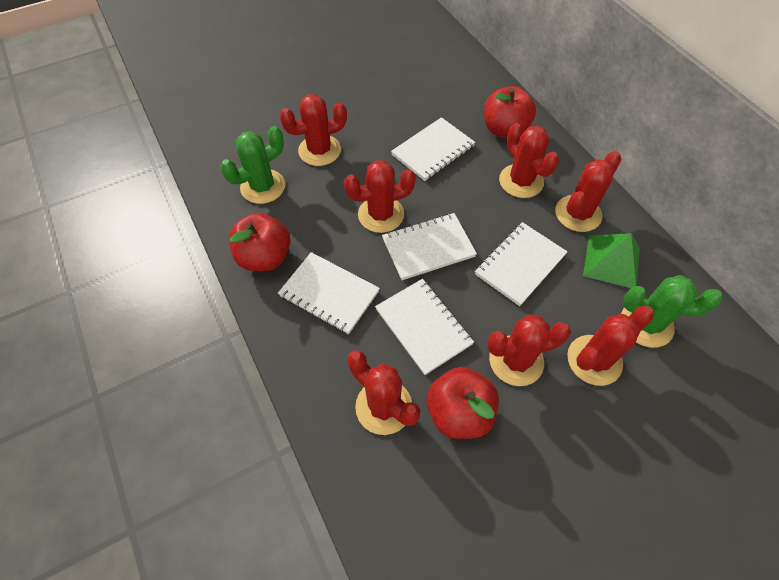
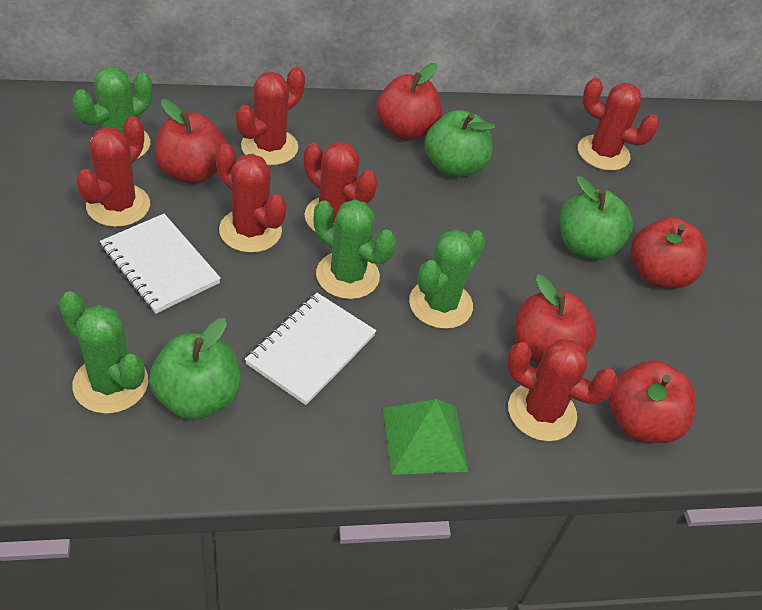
green apple: 0 -> 3
green cactus: 2 -> 4
red apple: 3 -> 5
red cactus: 7 -> 6
white notebook: 5 -> 2

